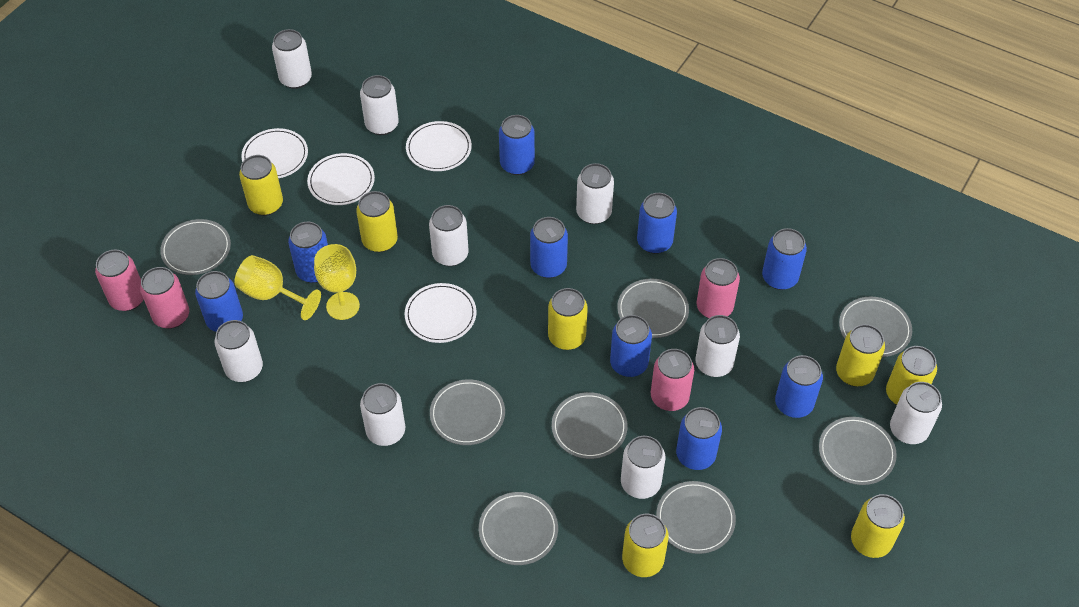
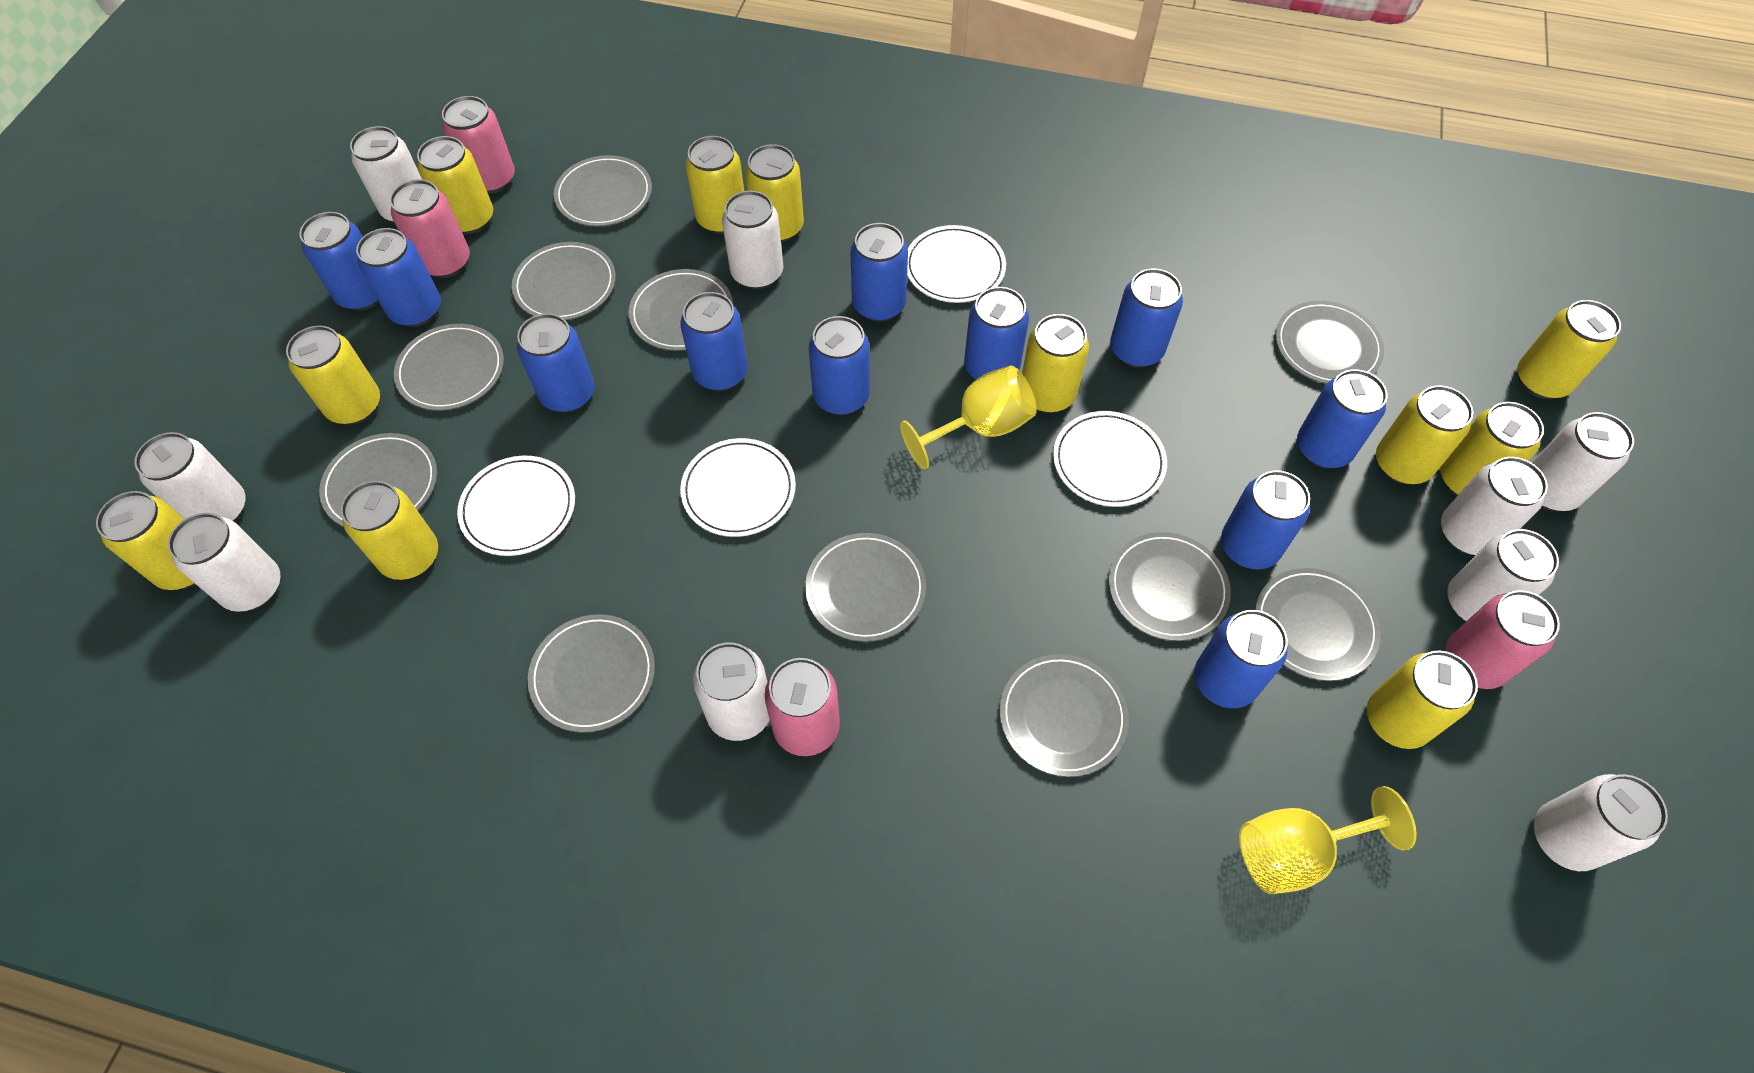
blue can: 9 -> 11
grey plate: 8 -> 11
yellow can: 7 -> 11

